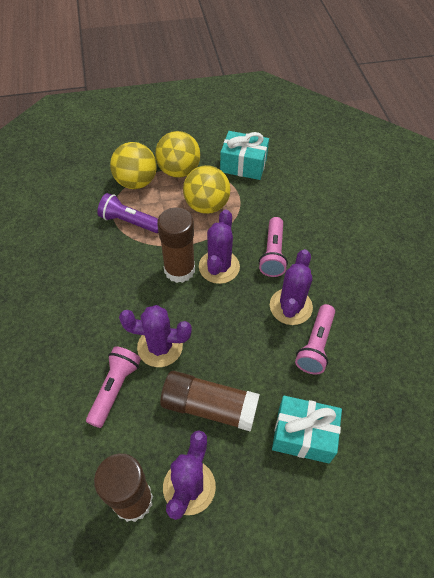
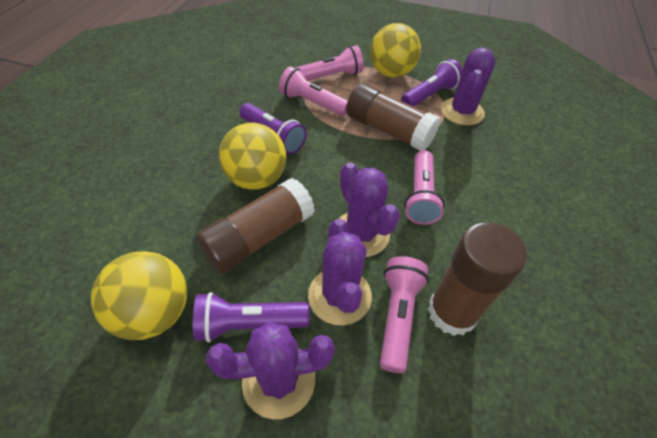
pink flashlight: 3 -> 4
purple flashlight: 1 -> 3
turquoise gift: 2 -> 0

